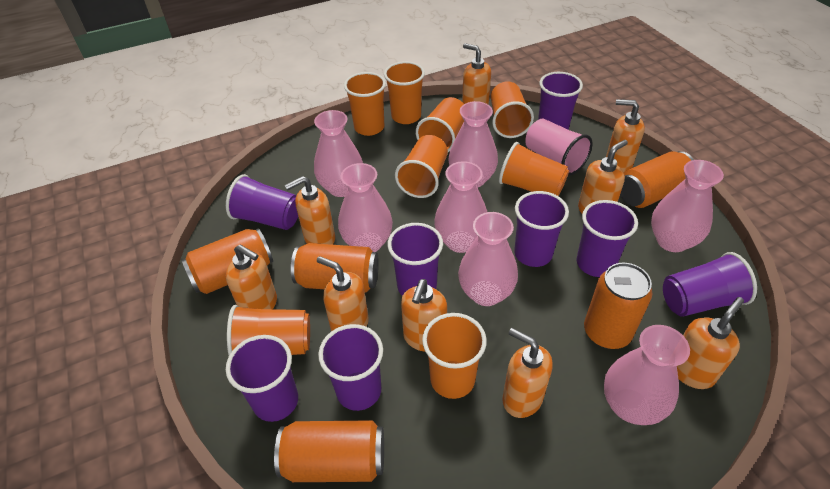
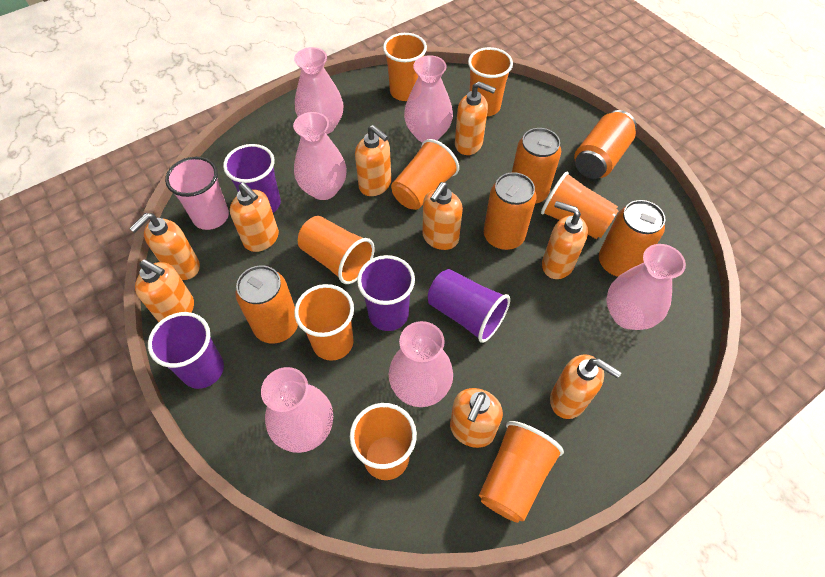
pink vase: 7 -> 6
purple cup: 8 -> 4

